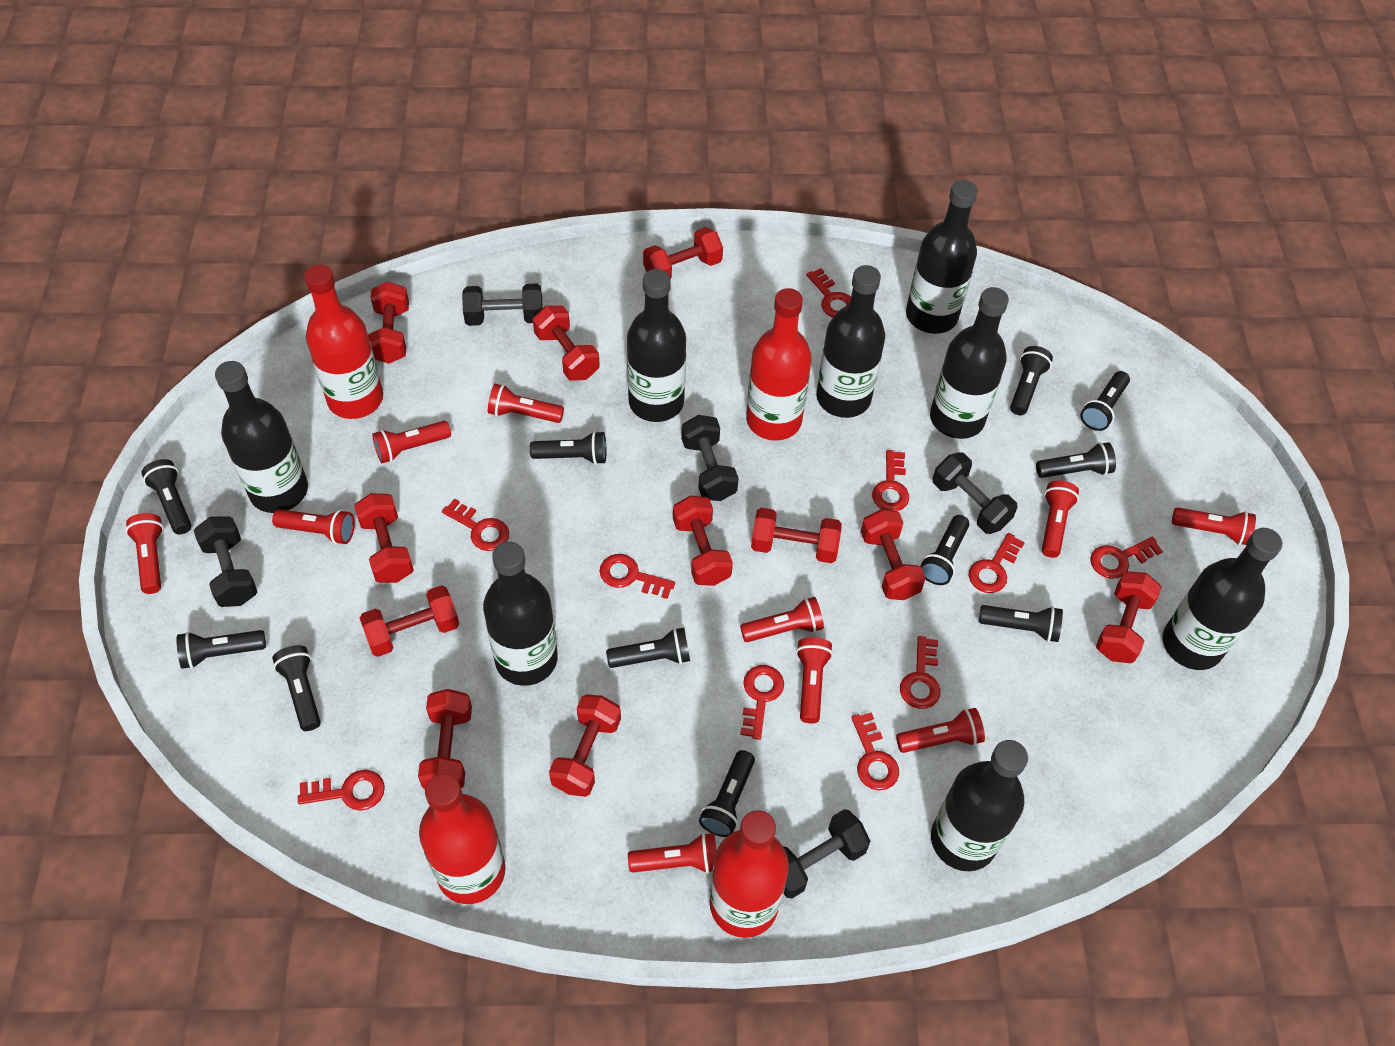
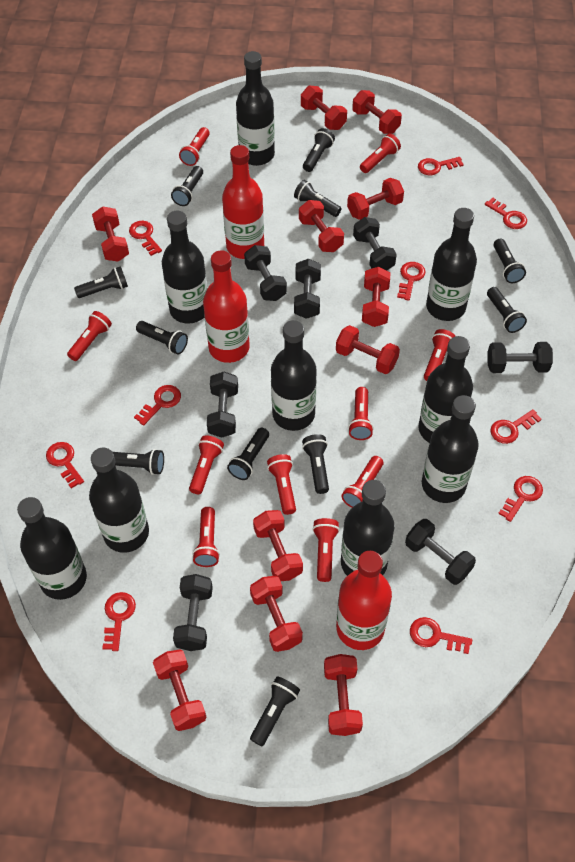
black bottle: 8 -> 9
black dumbbell: 5 -> 7
red bottle: 4 -> 3

